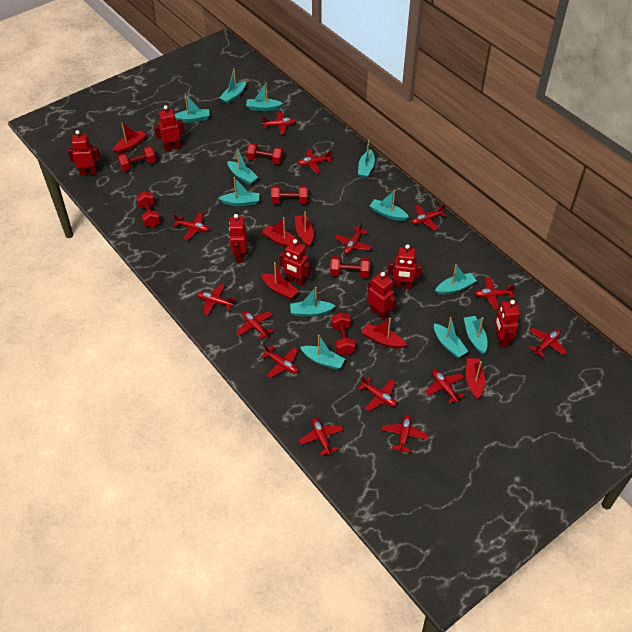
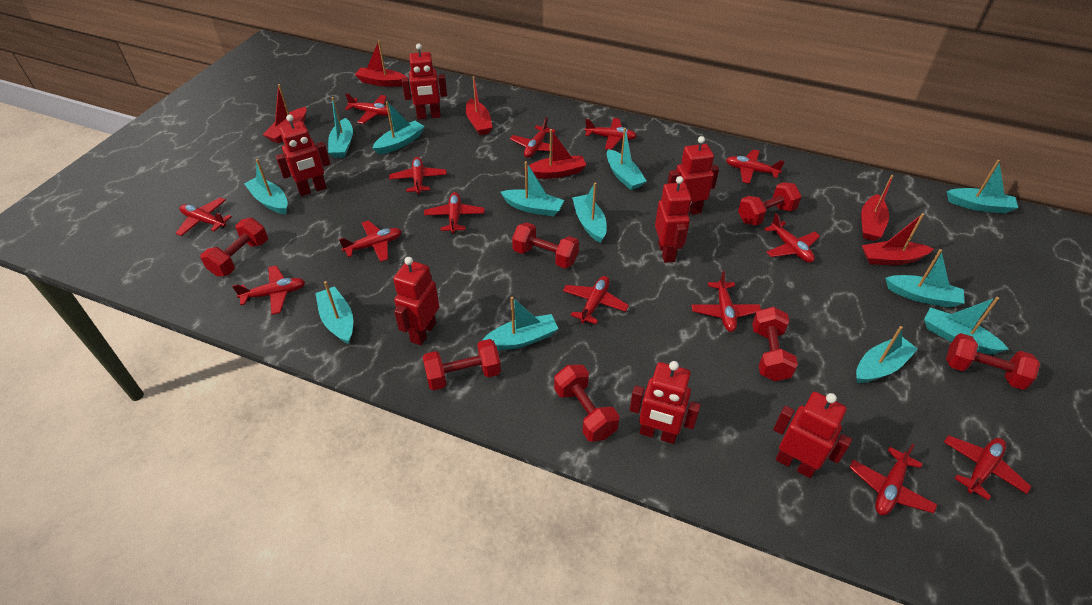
red dumbbell: 6 -> 7

